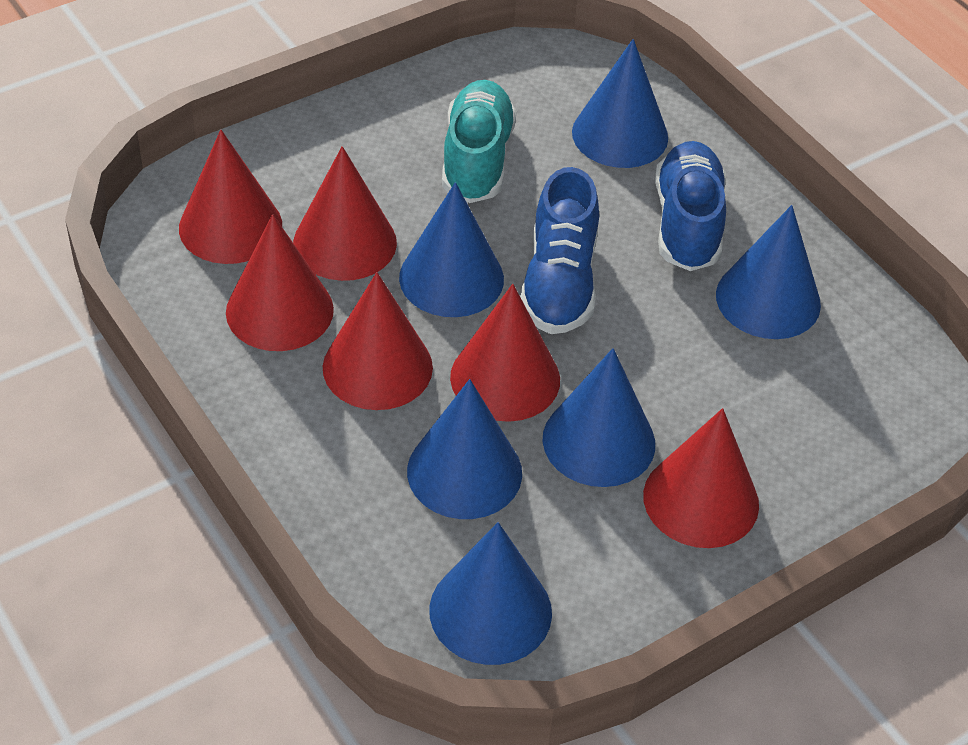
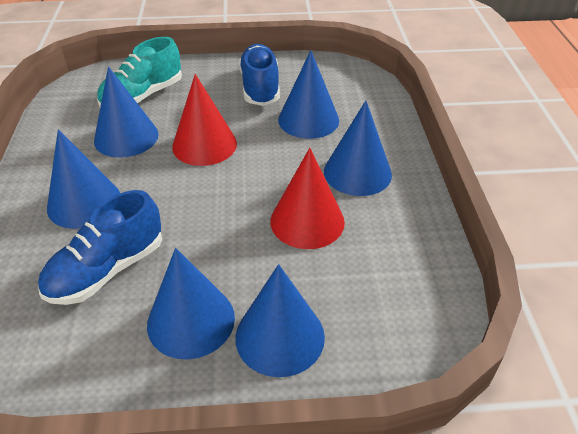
red cone: 6 -> 2

